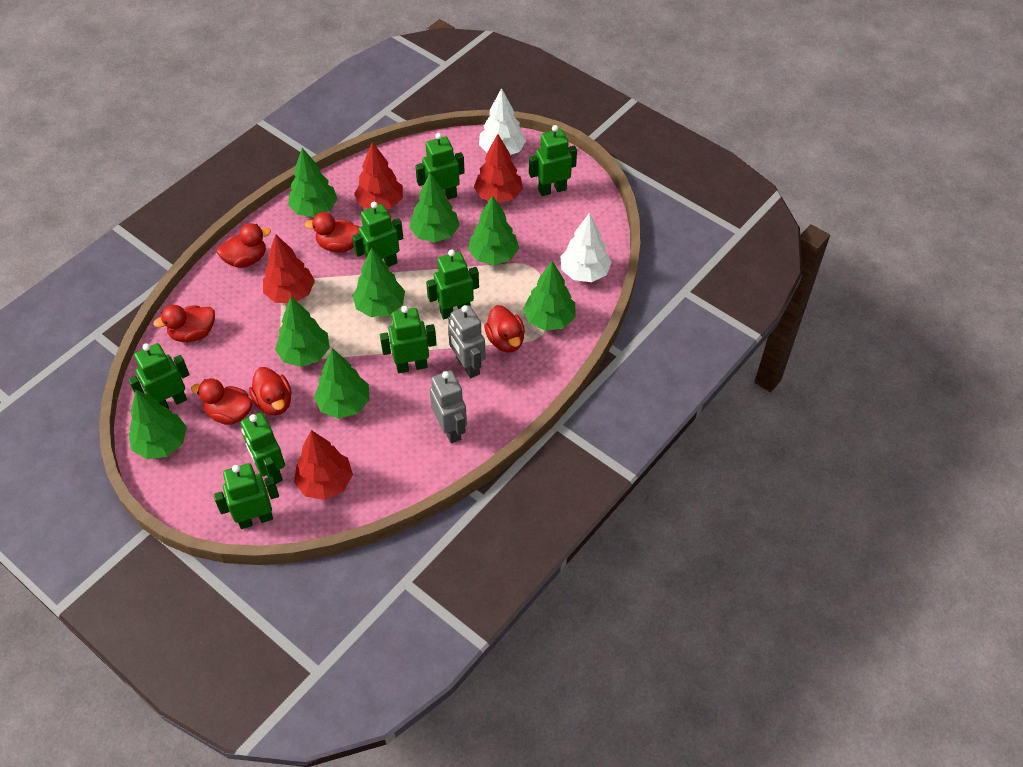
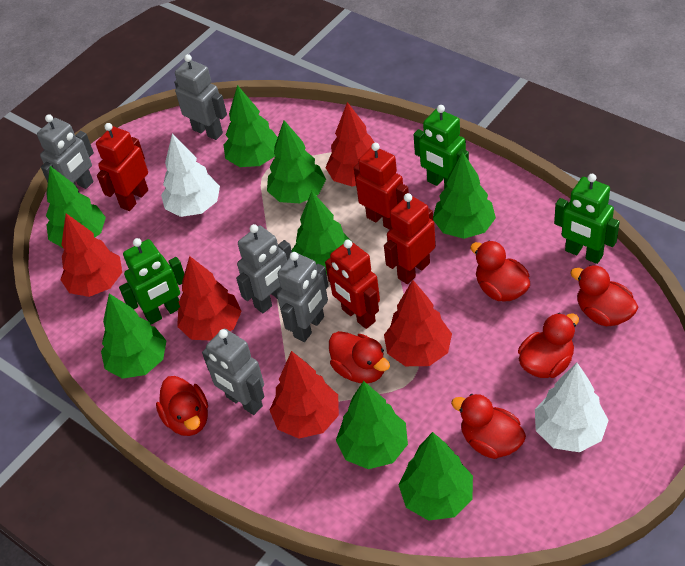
green robot: 8 -> 3
grey robot: 2 -> 5
red robot: 0 -> 4
red tree: 4 -> 5

